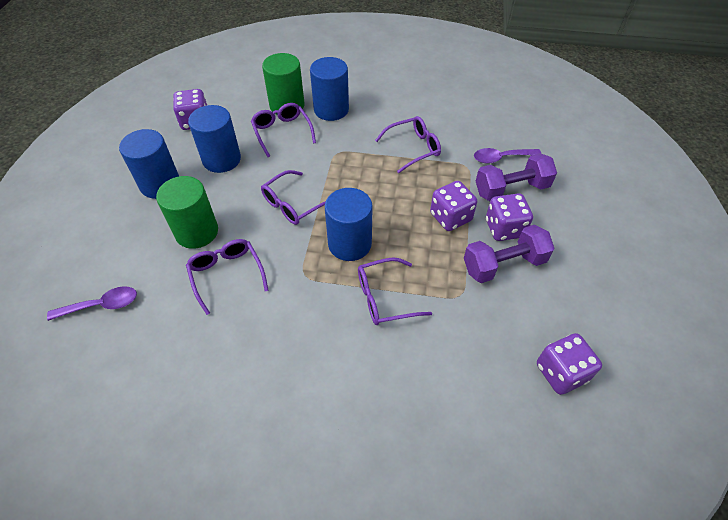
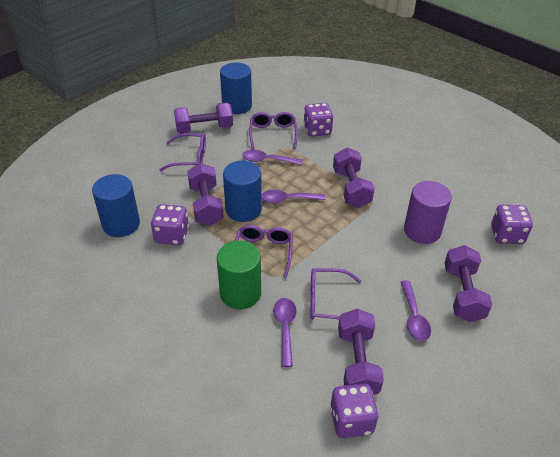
blue cylinder: 4 -> 3
green cylinder: 2 -> 1
purple cylinder: 0 -> 1
purple dumbbell: 2 -> 5
purple glasses: 5 -> 4
purple spoon: 2 -> 4

